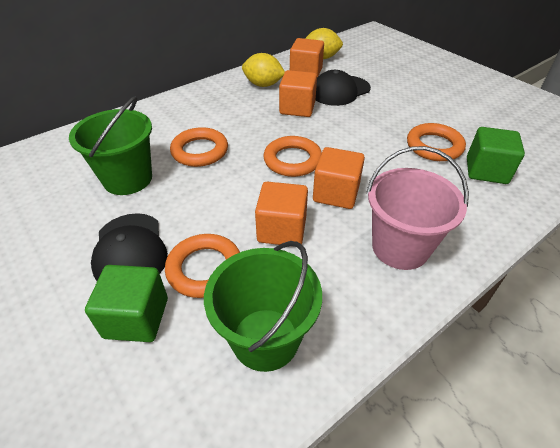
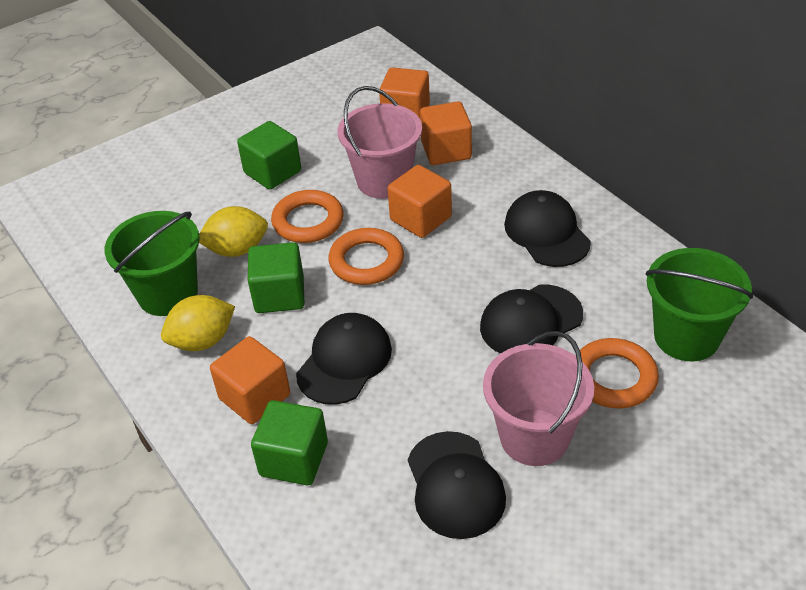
black cap: 2 -> 4
green cube: 2 -> 3
orange ring: 4 -> 3
pink bucket: 1 -> 2

